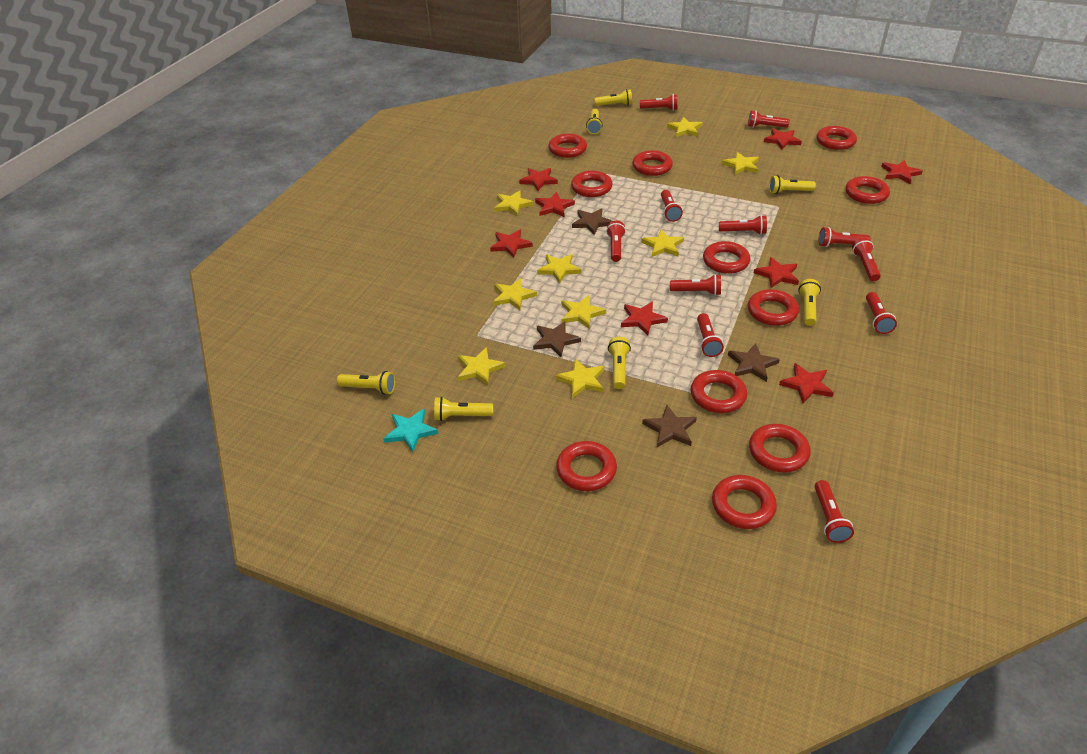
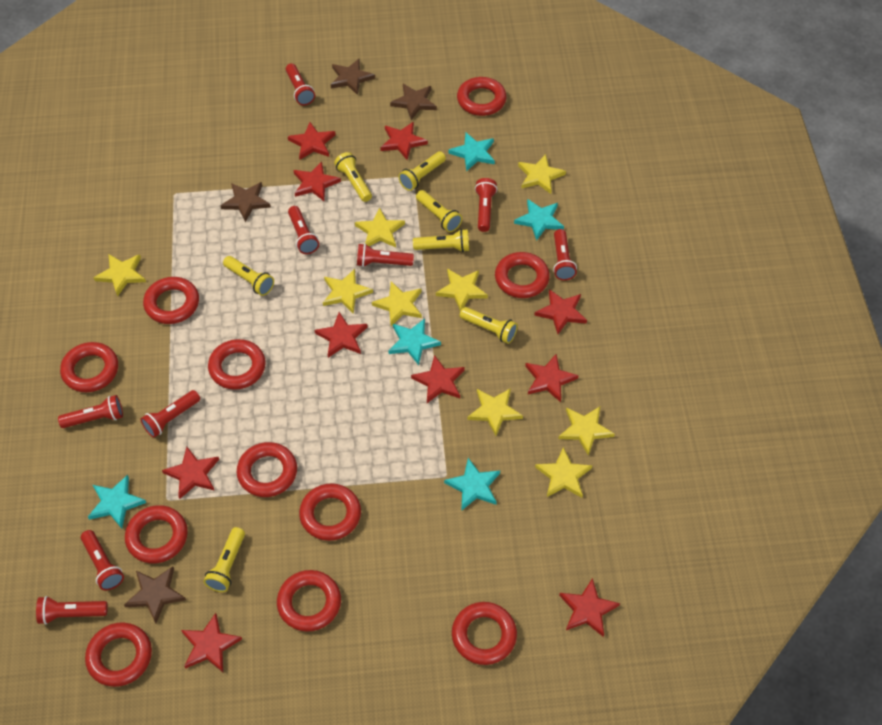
red flashlight: 11 -> 9
red star: 8 -> 10
turquoise star: 1 -> 5

